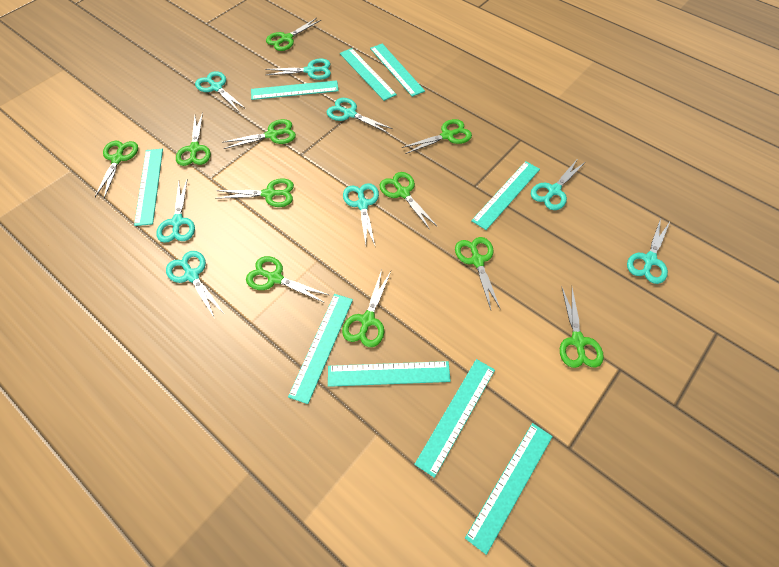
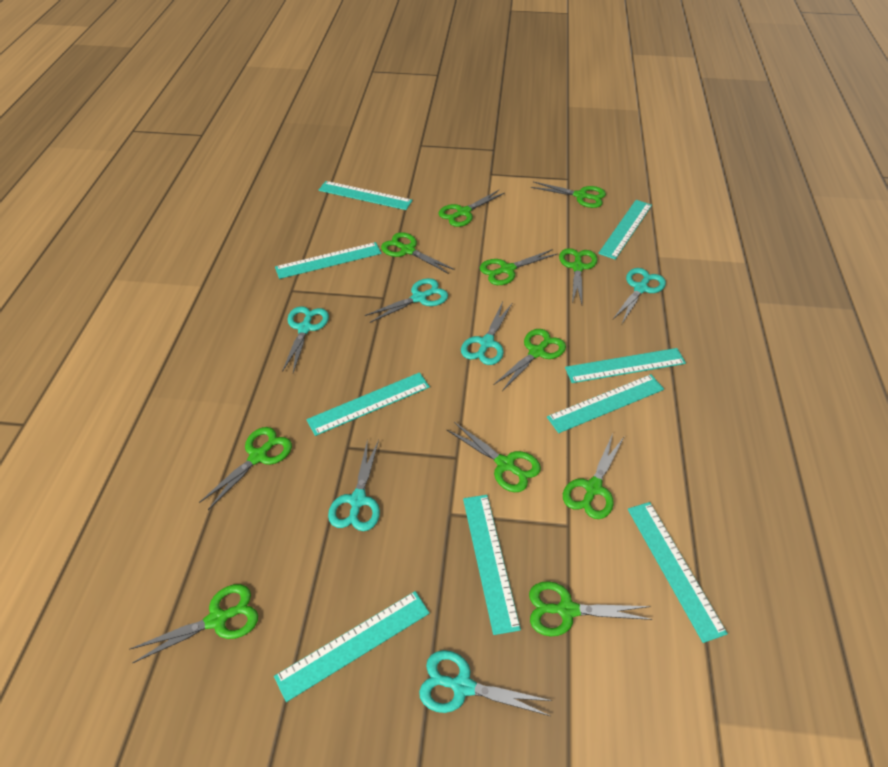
turquoise scissors: 8 -> 6

